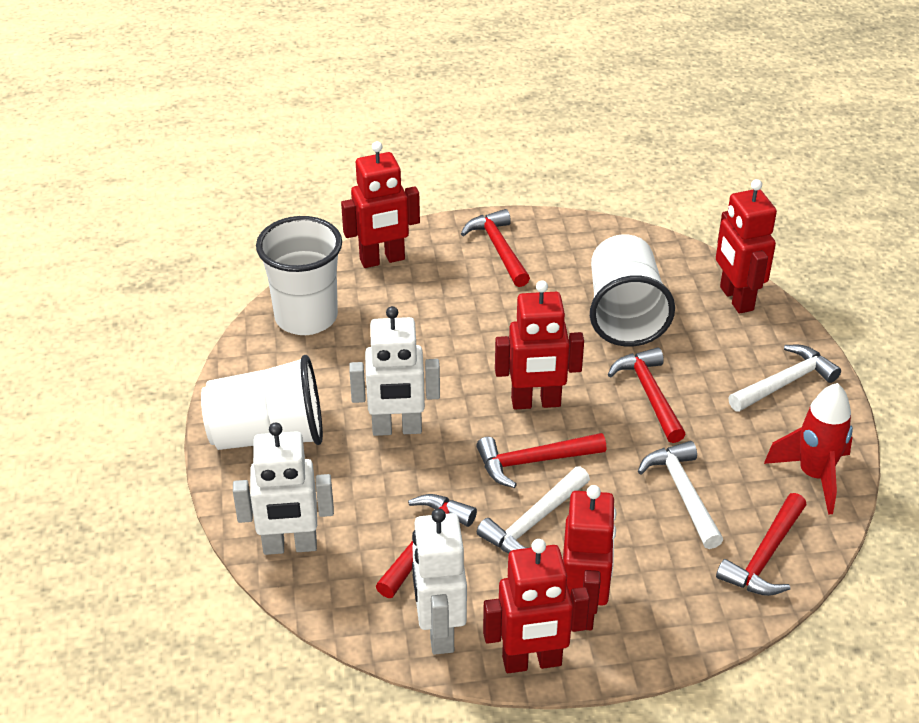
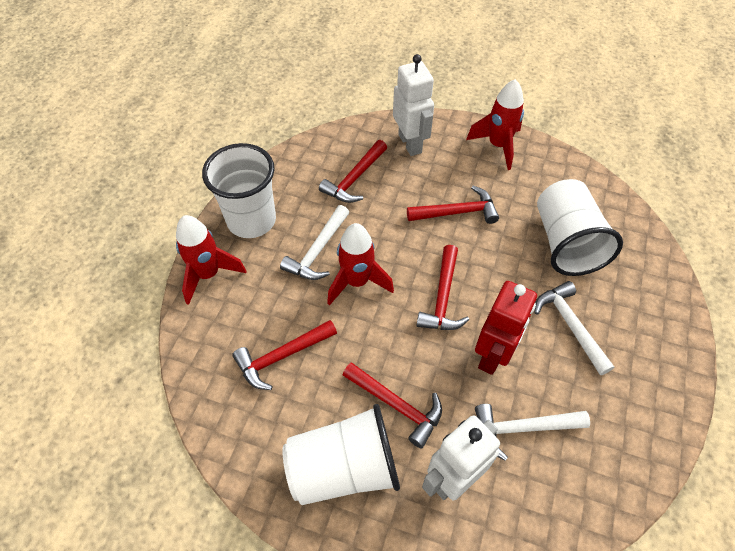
red robot: 5 -> 1
red rocket: 1 -> 3
white robot: 3 -> 2

